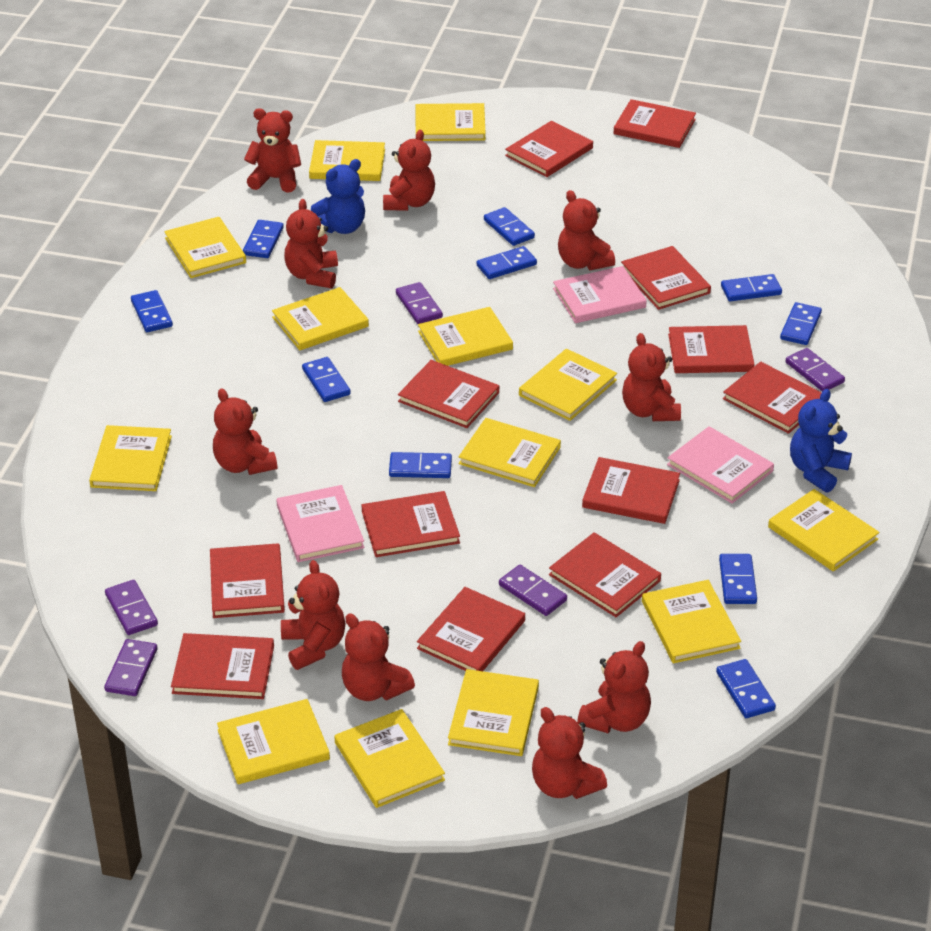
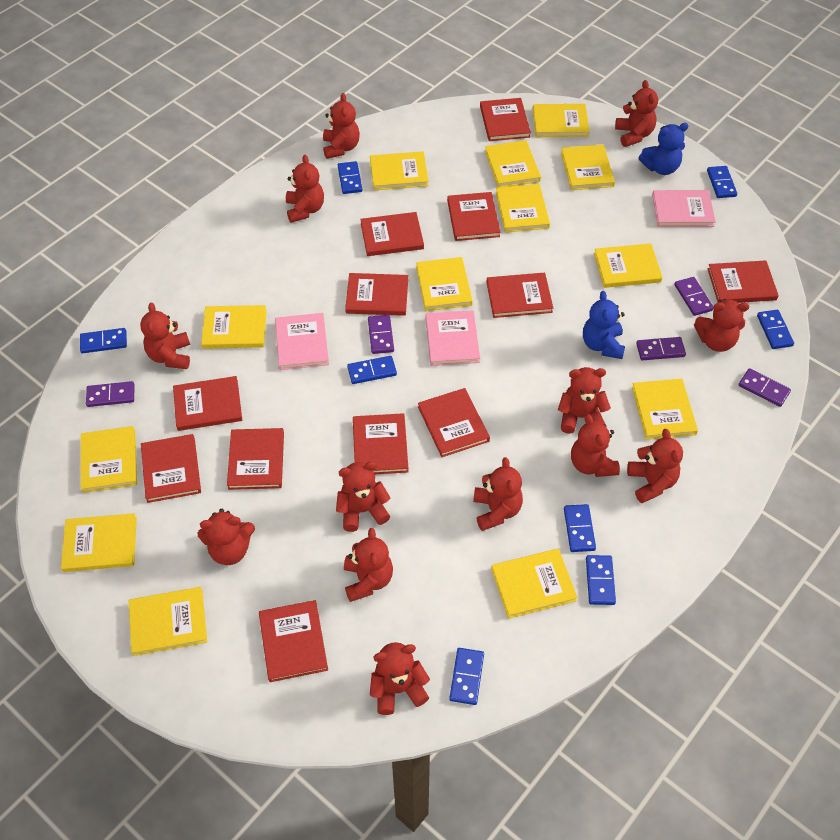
blue domino: 10 -> 8
red teddy bear: 10 -> 13

